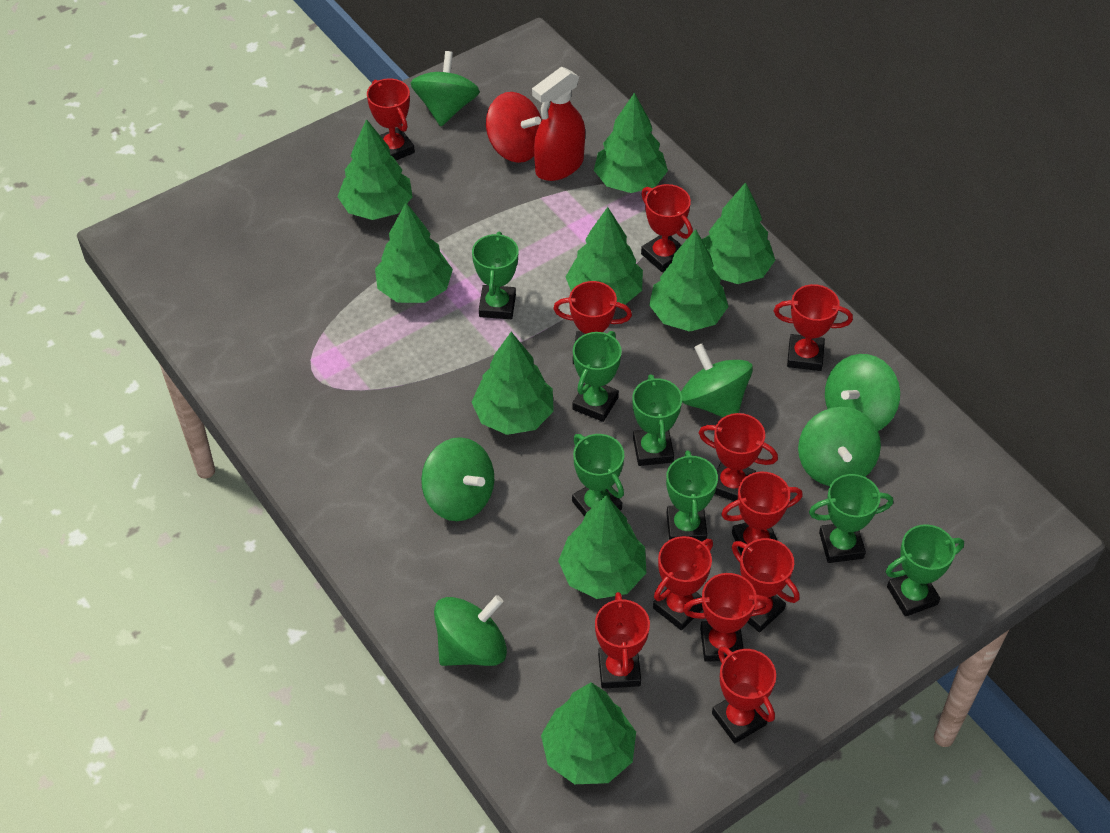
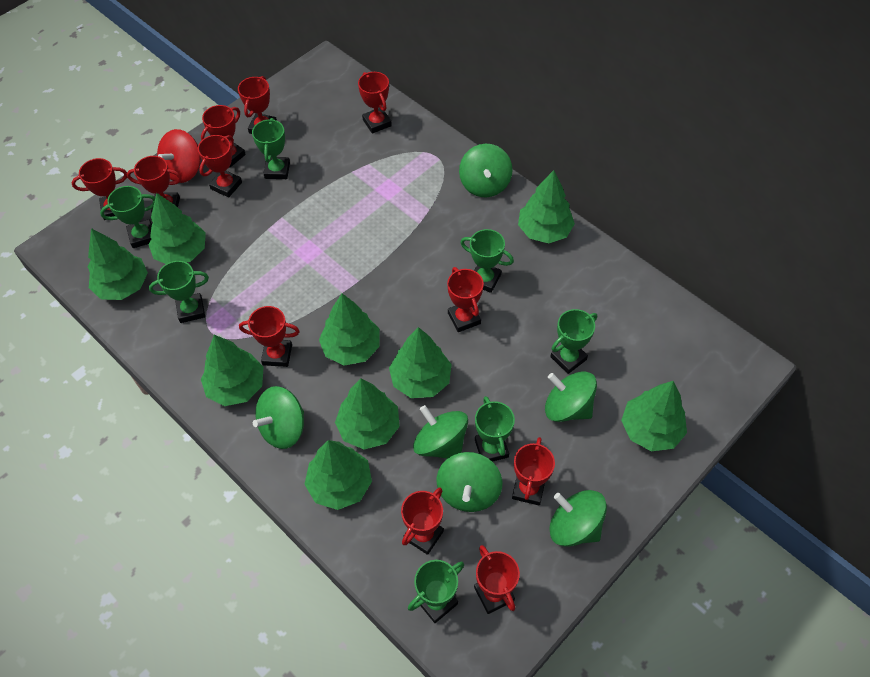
red spray bottle: 1 -> 0

